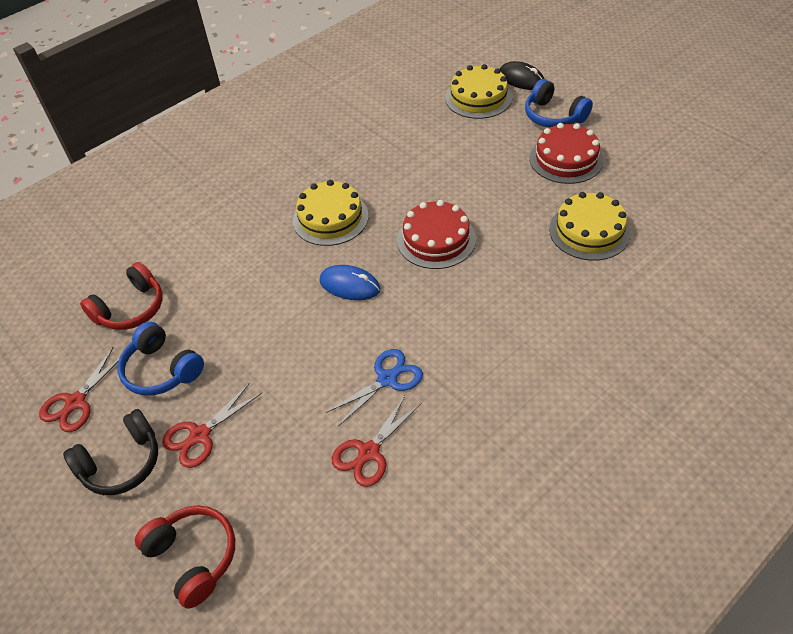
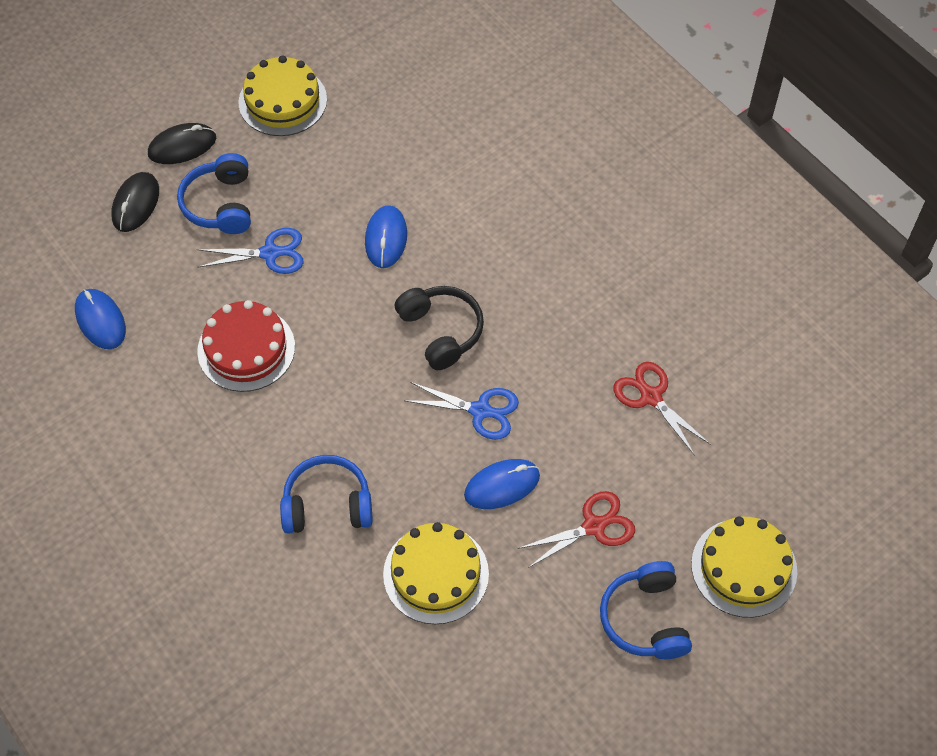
black mouse: 1 -> 2
blue headphones: 2 -> 3
blue mouse: 1 -> 3
blue scissors: 1 -> 2
red cake: 2 -> 1
red headphones: 2 -> 0
red scissors: 3 -> 2

